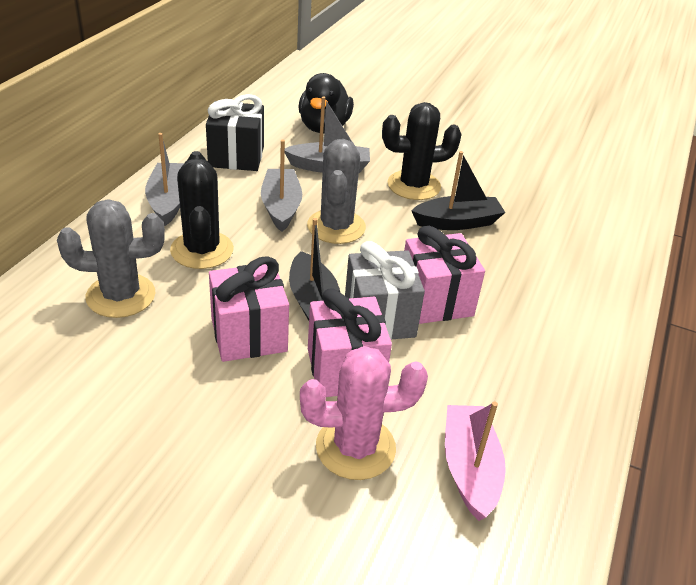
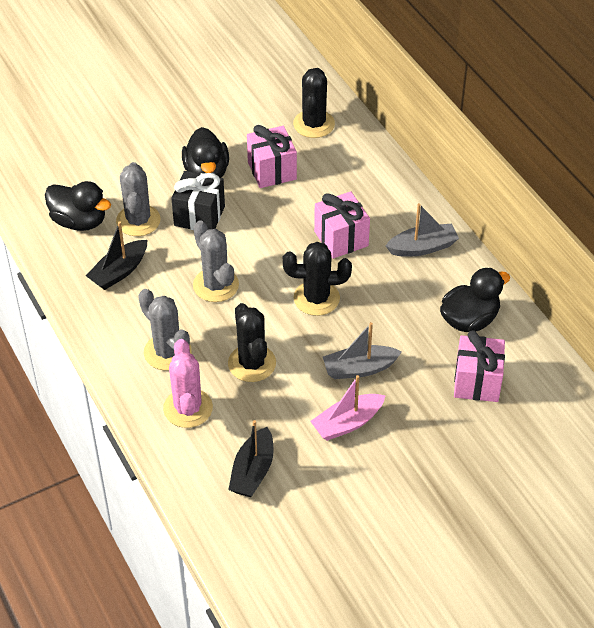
black cactus: 2 -> 3
black duck: 1 -> 3
grey boat: 3 -> 2
grey cactus: 2 -> 3
grey gift: 1 -> 0

